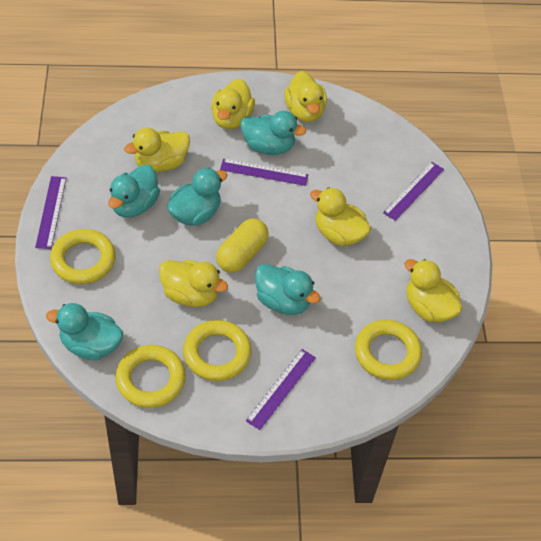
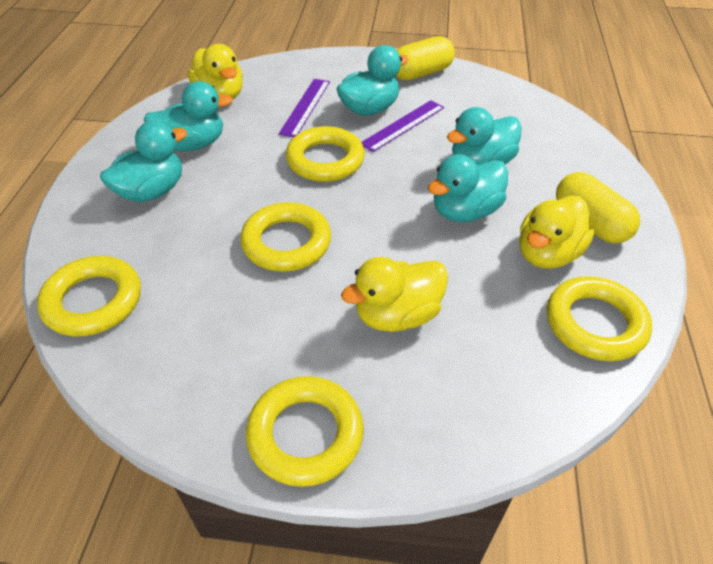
purple ruler: 4 -> 2
yellow capsule: 1 -> 2
yellow duck: 6 -> 3
yellow ring: 4 -> 5

